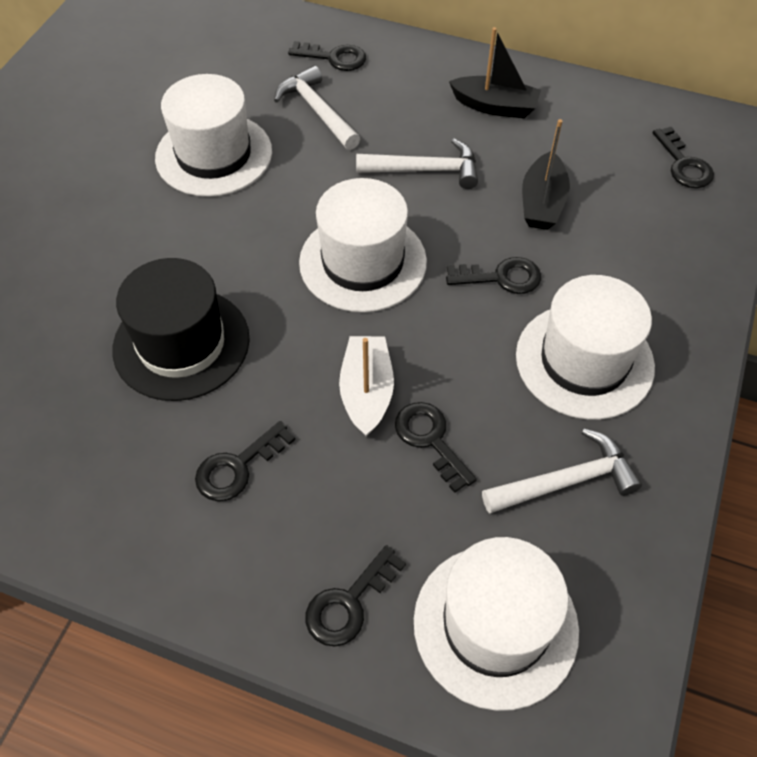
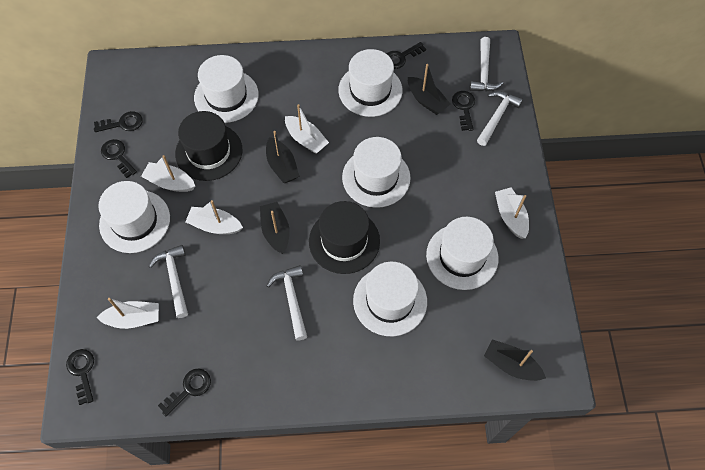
black boat: 2 -> 4
black hat: 1 -> 2
white boat: 1 -> 5
white hammer: 3 -> 4
white hat: 4 -> 6

